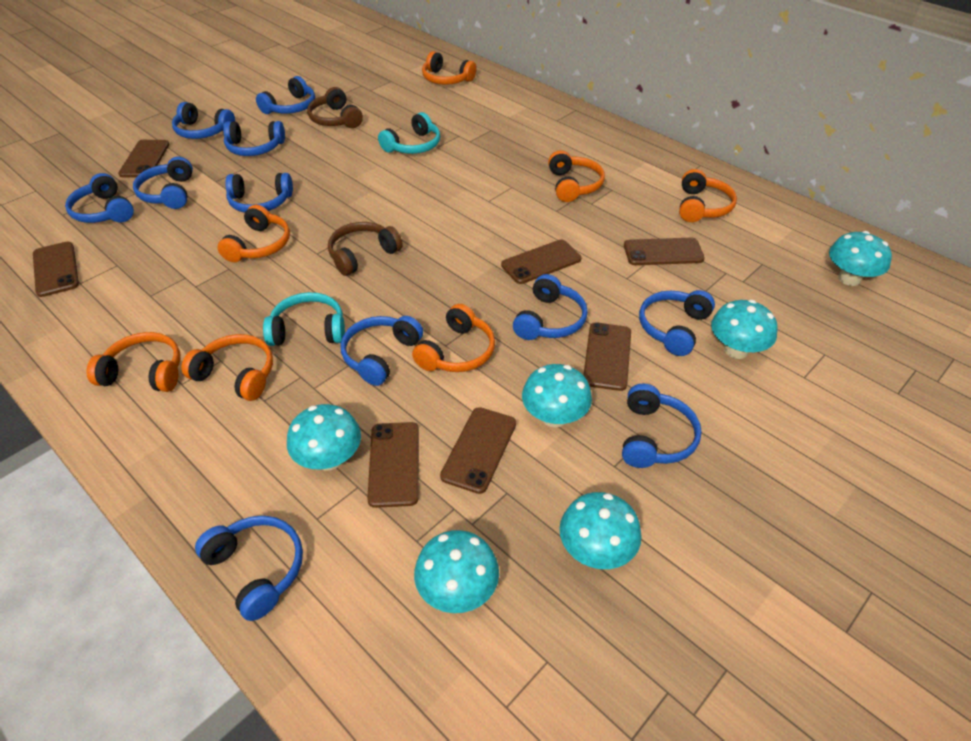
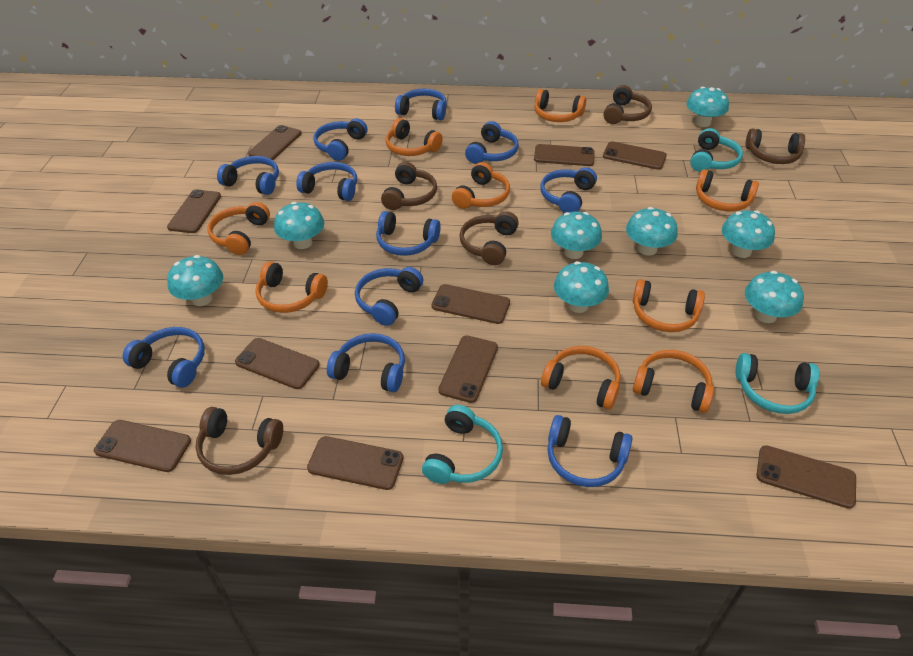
brown headphones: 2 -> 5
brown phone: 7 -> 10
orange headphones: 7 -> 9
turquoise headphones: 2 -> 3
turquoise mushroom: 6 -> 8

